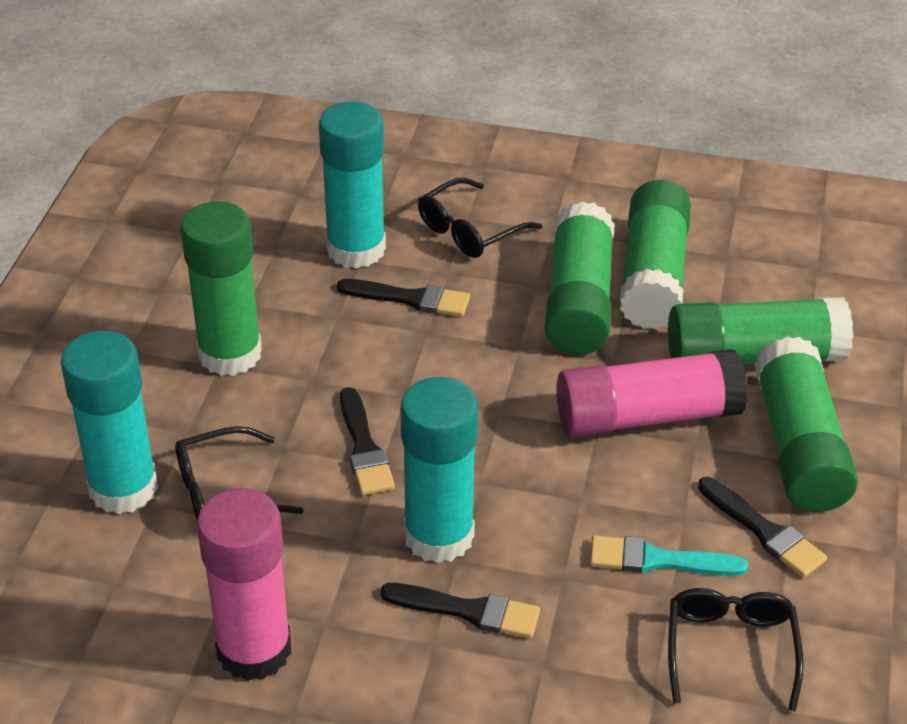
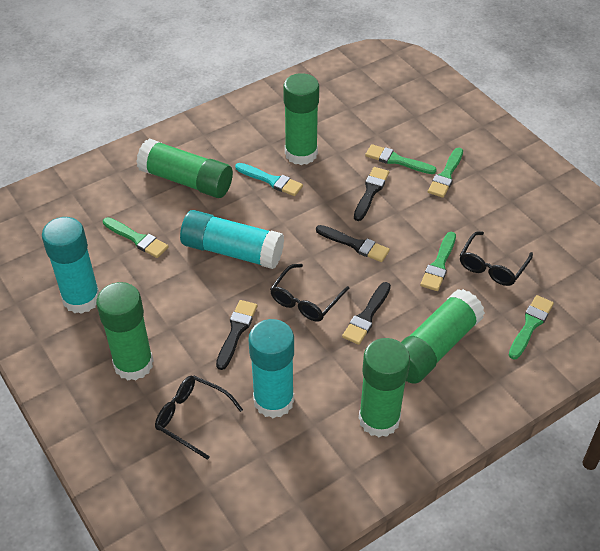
green brush: 0 -> 5
pink glue stick: 2 -> 0

